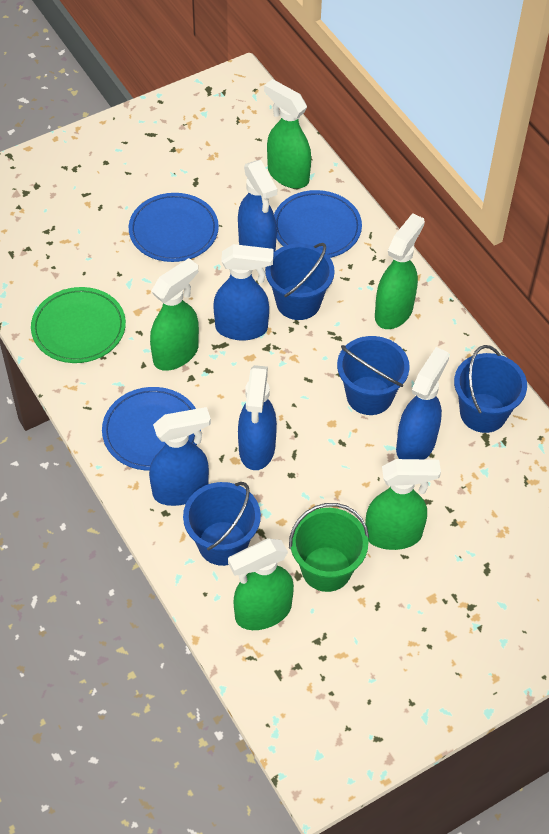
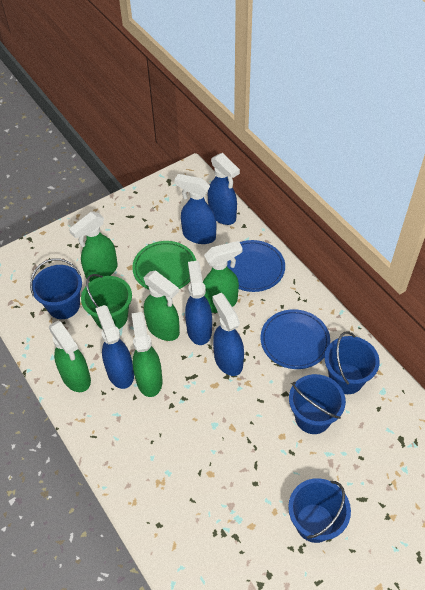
blue plate: 3 -> 2

